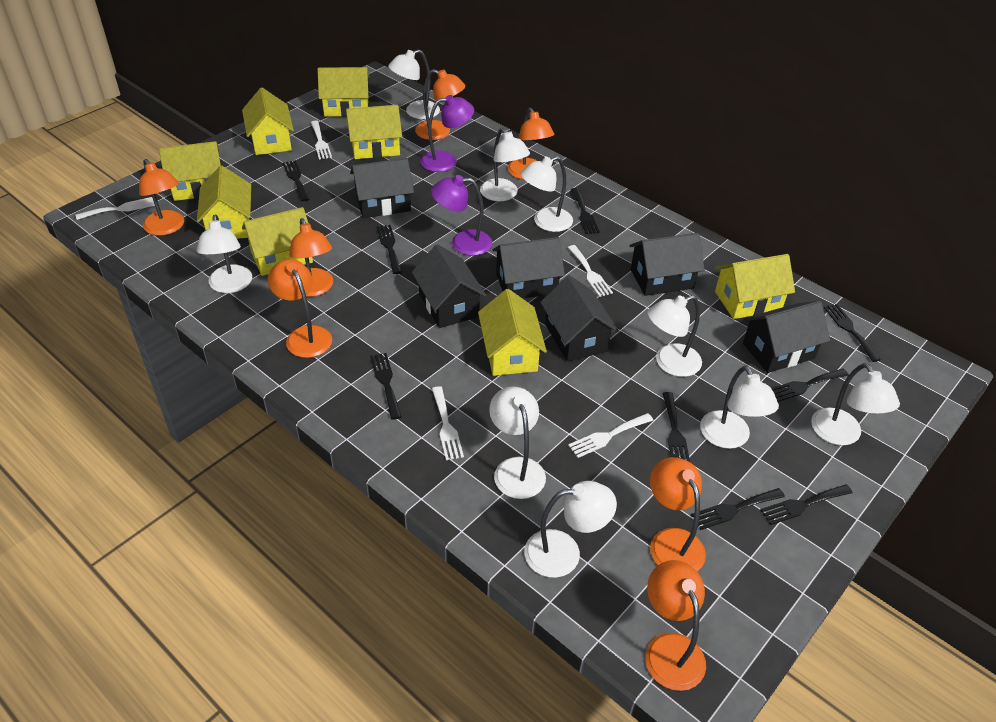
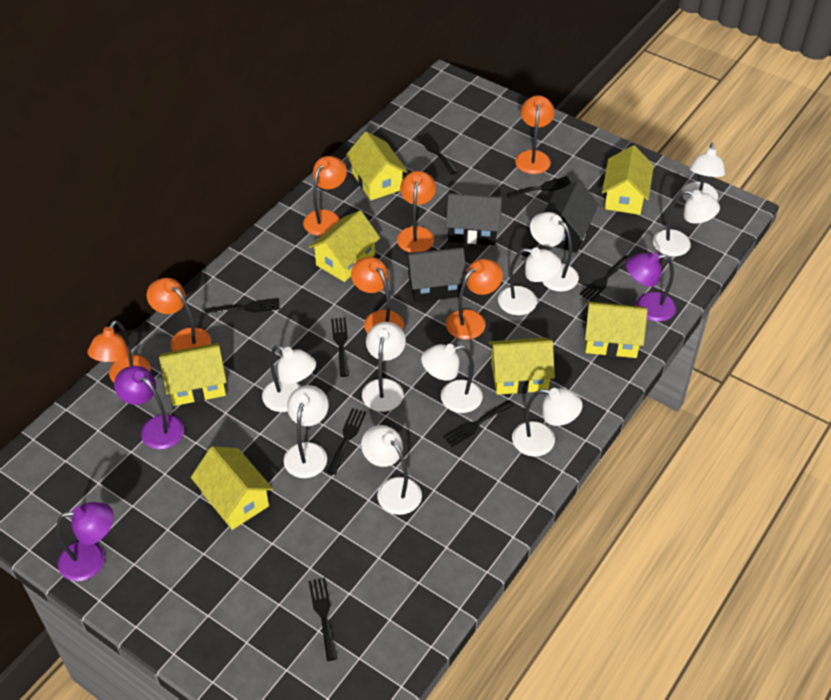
black fork: 9 -> 8
black house: 6 -> 3
purple lamp: 2 -> 3
white fork: 5 -> 0
white lamp: 9 -> 10
yellow house: 8 -> 7

